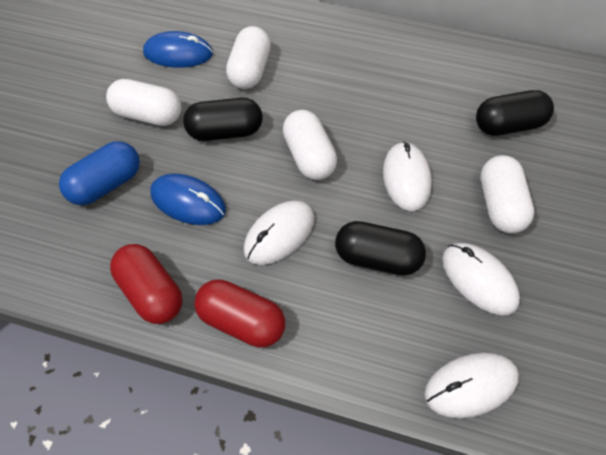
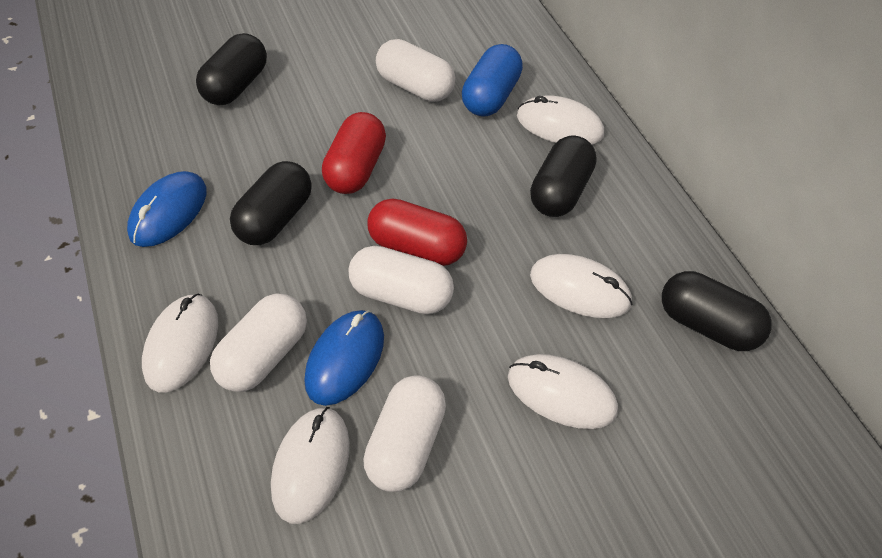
black capsule: 3 -> 4
white mouse: 4 -> 5

